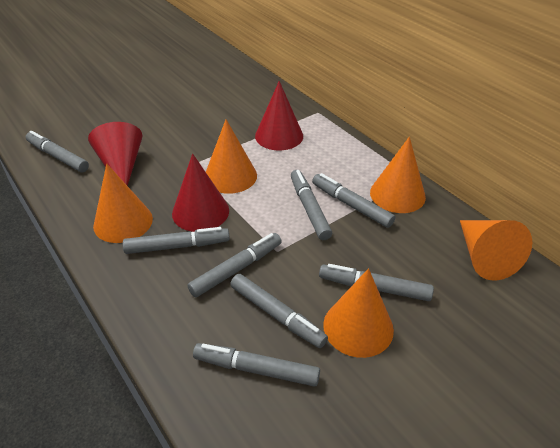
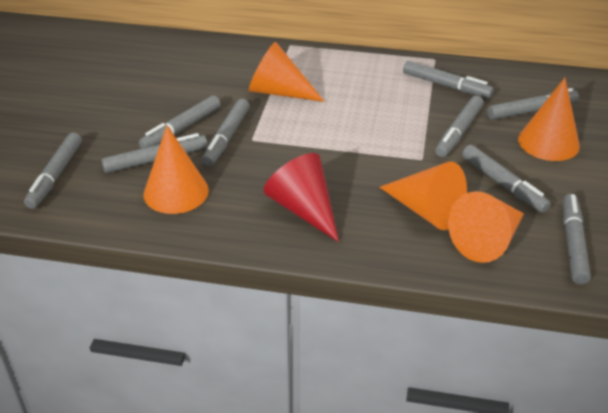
grey marker: 8 -> 9
red cone: 3 -> 1

